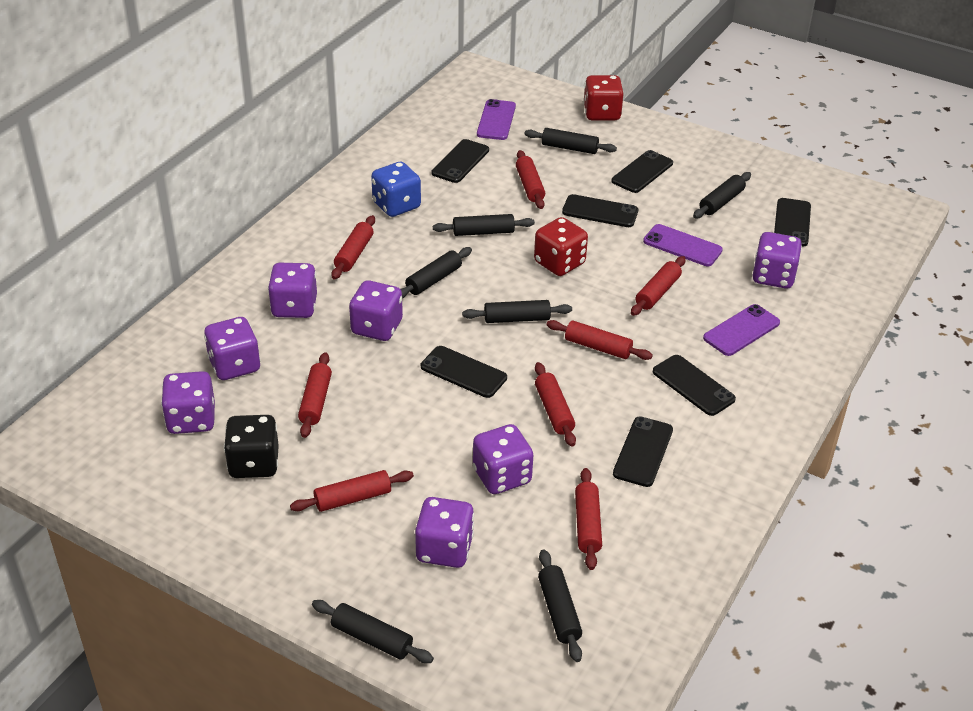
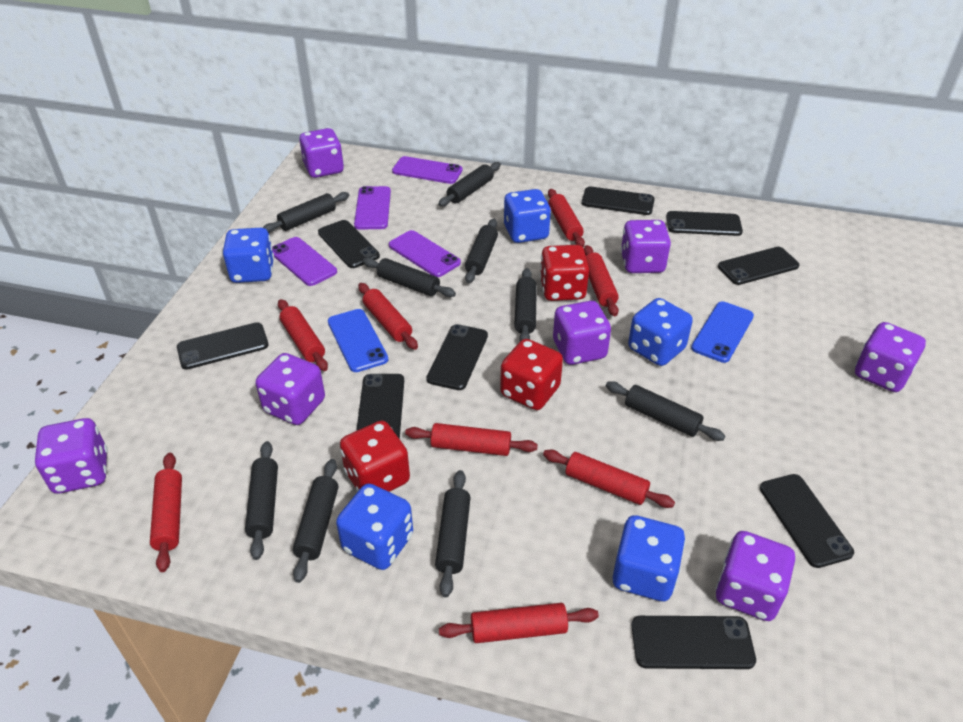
black dice: 1 -> 0
black phone: 7 -> 9
black rolling pin: 7 -> 9
blue dice: 1 -> 5
blue phone: 0 -> 2
purple phone: 3 -> 4
red dice: 2 -> 3

